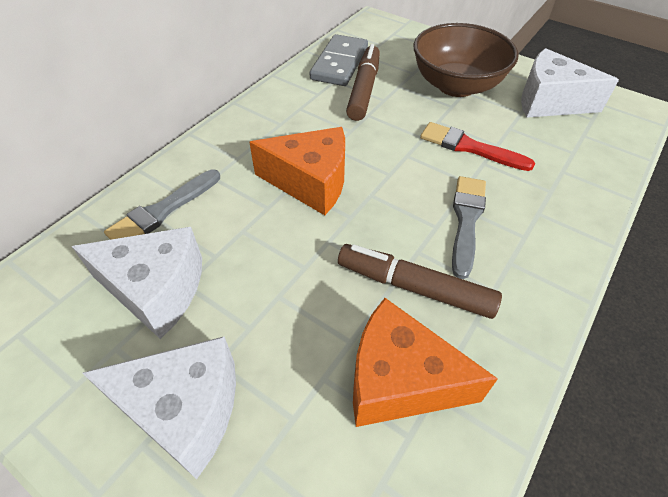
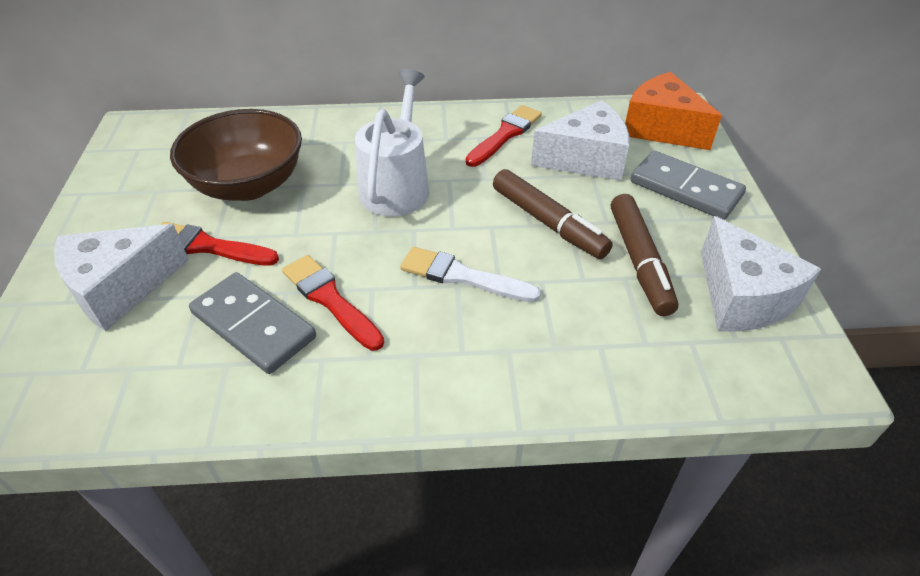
grey brush: 2 -> 0
grey domino: 1 -> 2
orange cheese: 2 -> 1
red brush: 1 -> 3
white brush: 0 -> 1
white watering can: 0 -> 1

